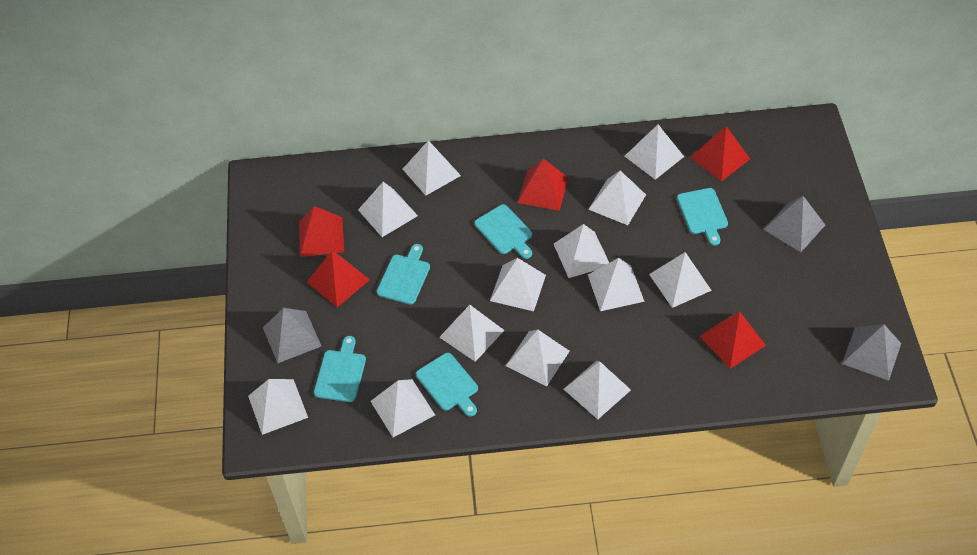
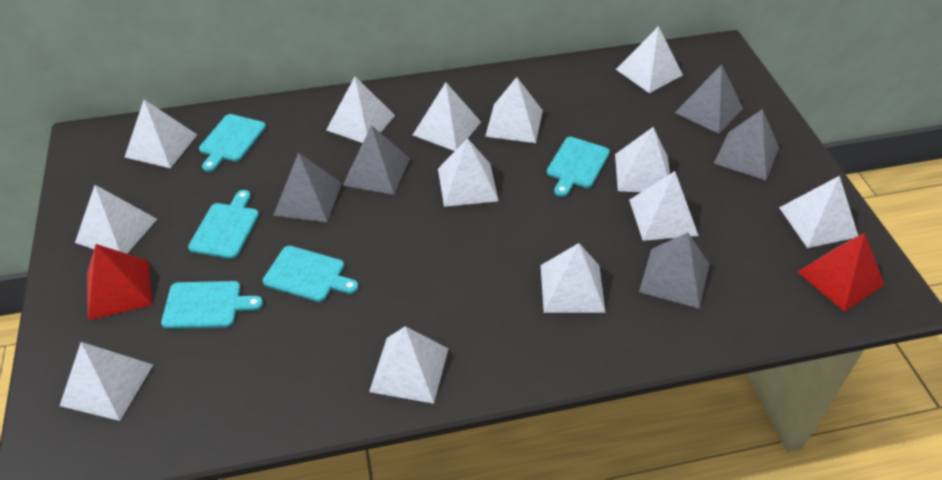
grey pyramid: 3 -> 5
red pyramid: 5 -> 2

